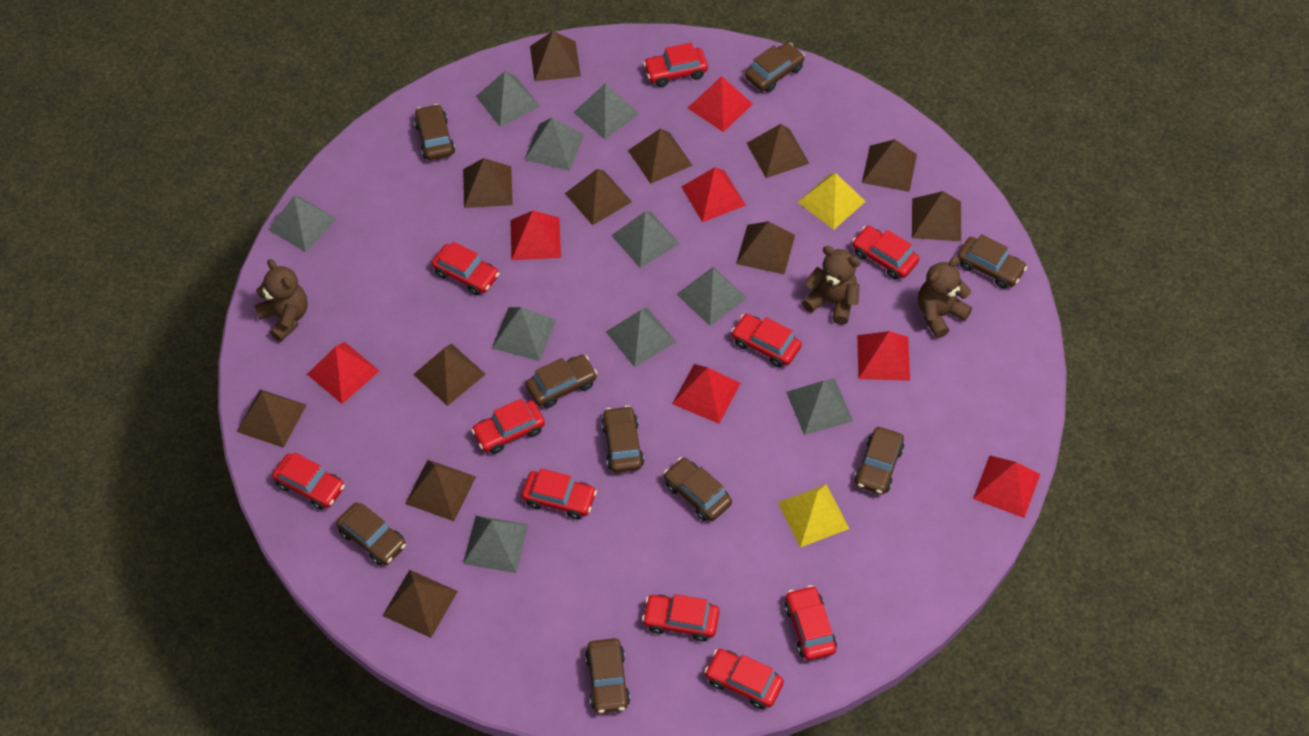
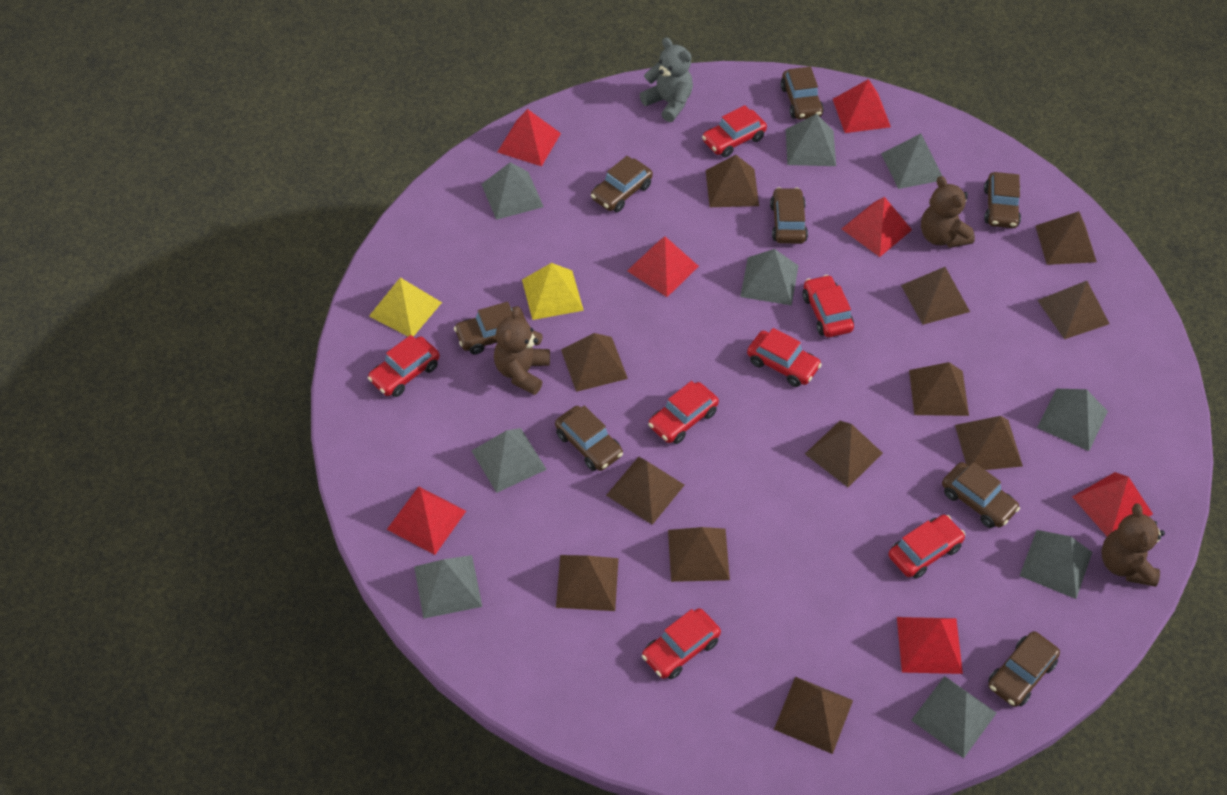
brown car: 9 -> 8
grey pyramid: 10 -> 9
grey teddy bear: 0 -> 1
red car: 10 -> 7

